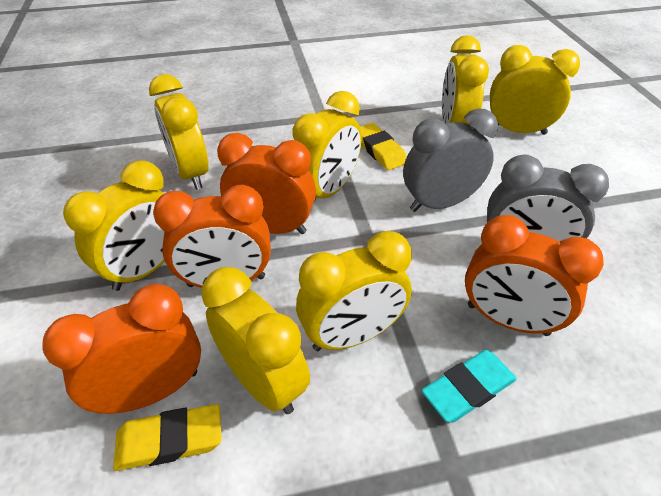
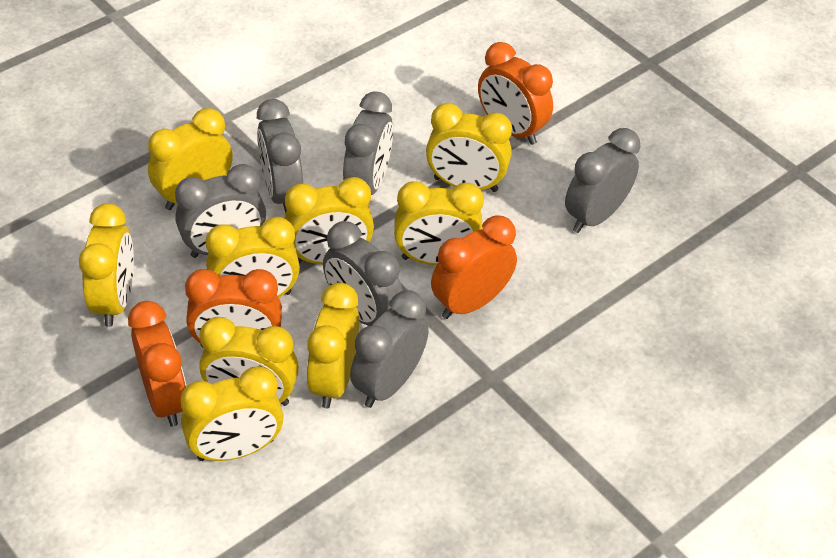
grey clock: 2 -> 6
turquoise eraser: 1 -> 0
yellow clock: 7 -> 9
yellow eraser: 2 -> 0

